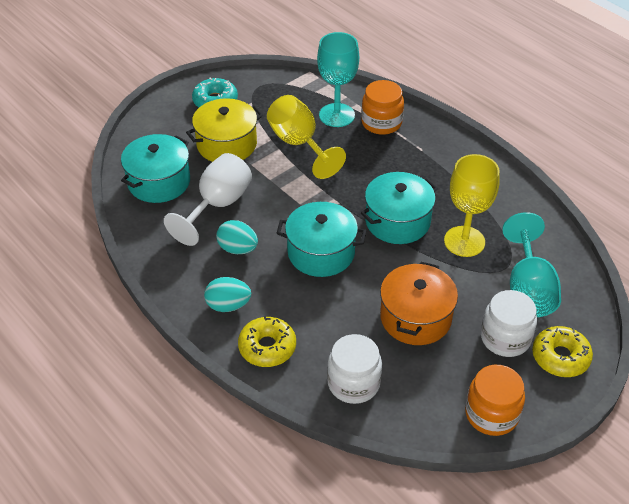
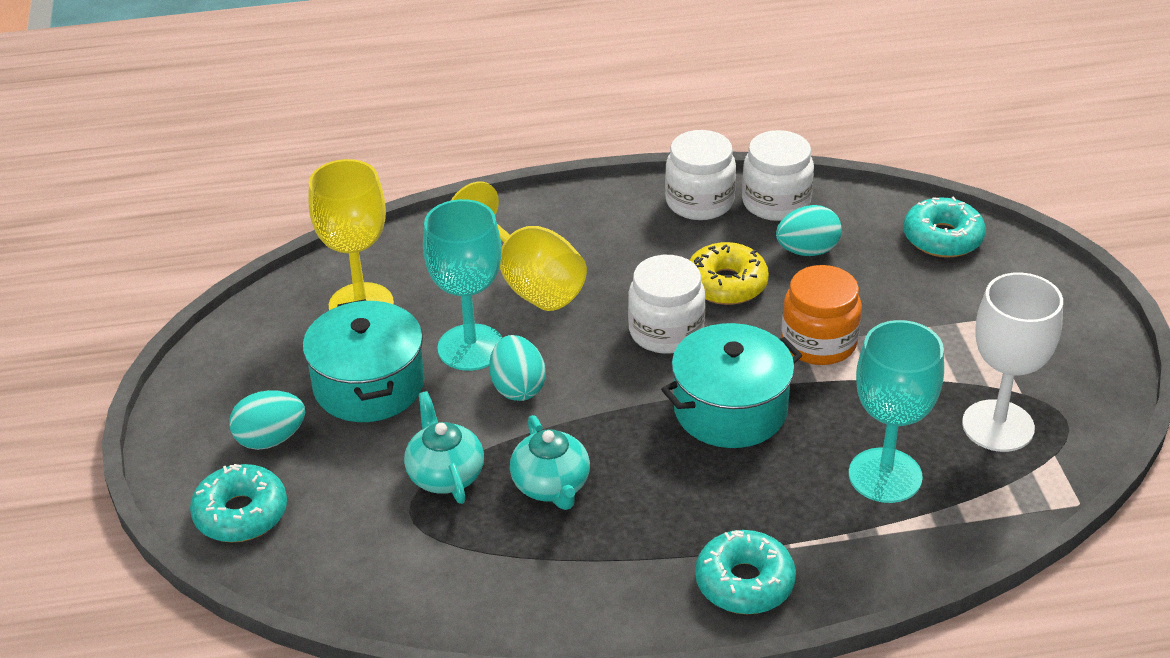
orange jar: 2 -> 1
orange pot: 1 -> 0
turquoise donut: 1 -> 3
turquoise egg: 2 -> 3
turquoise pot: 3 -> 2
turquoise teapot: 0 -> 2
white jar: 2 -> 3
yellow donut: 2 -> 1
yellow pot: 1 -> 0

